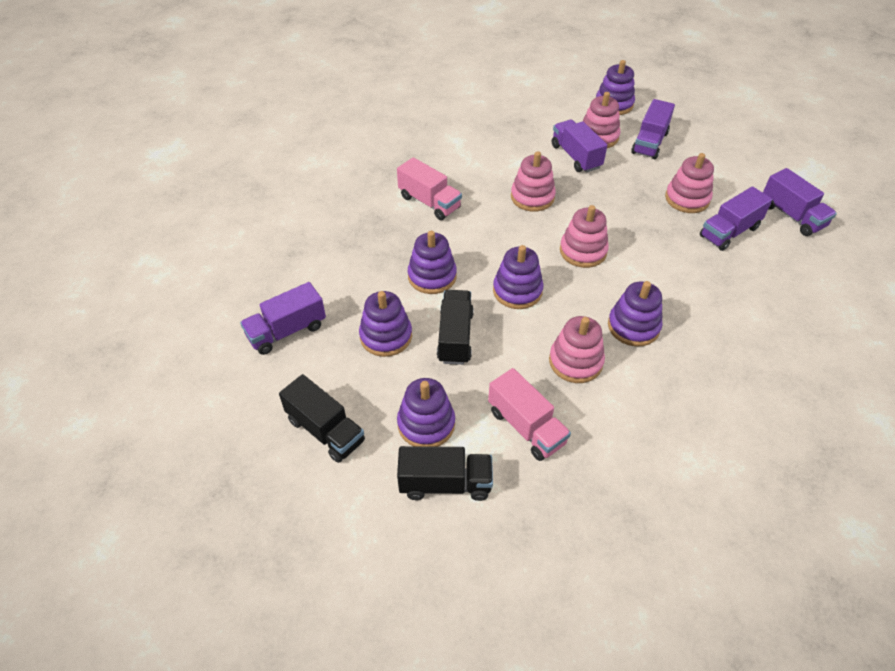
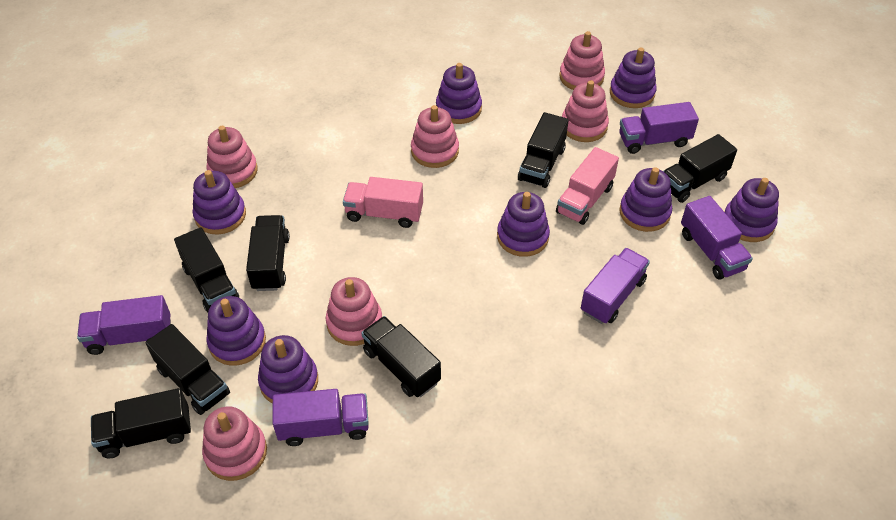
black truck: 3 -> 7
pink stacking toy: 5 -> 6
purple stacking toy: 6 -> 8

